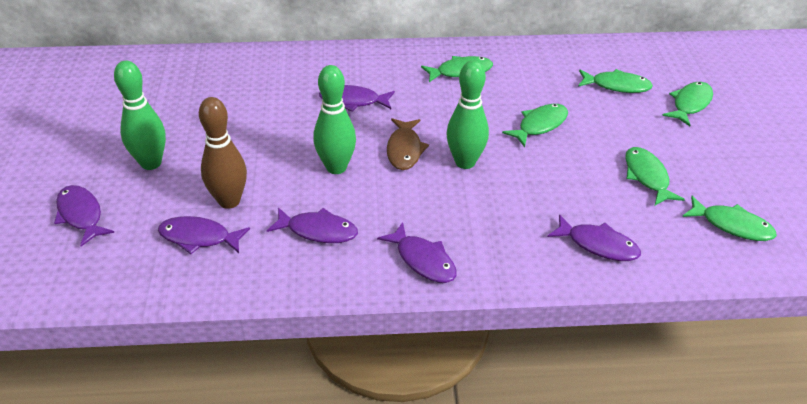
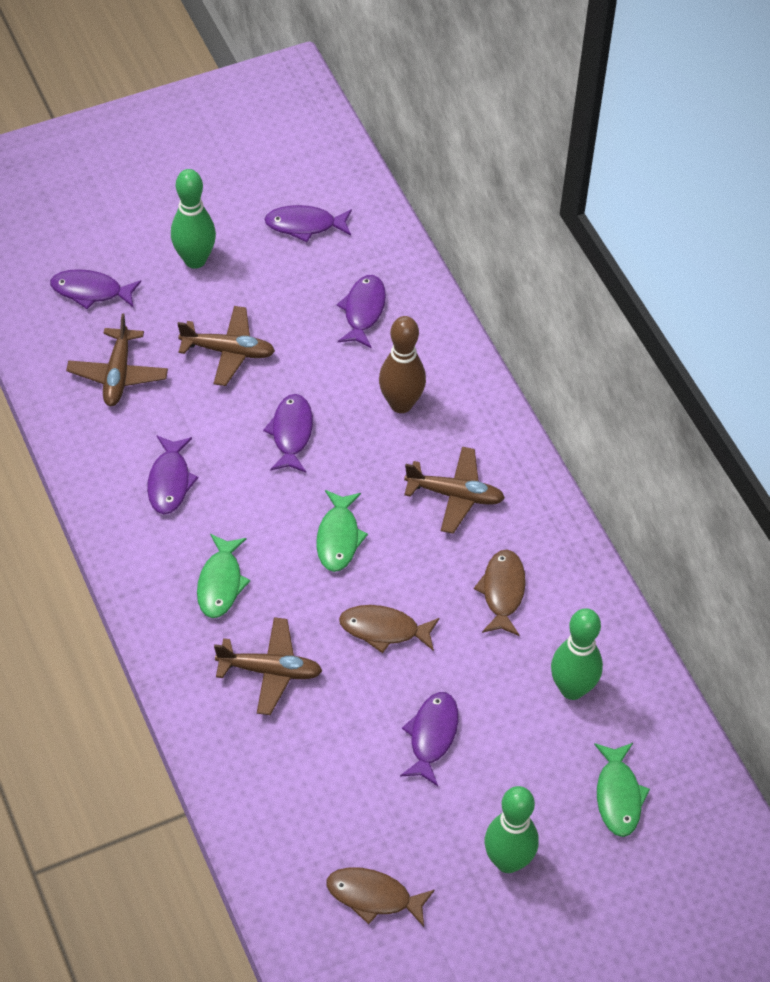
brown fish: 1 -> 3
brown plane: 0 -> 4
green fish: 6 -> 3

